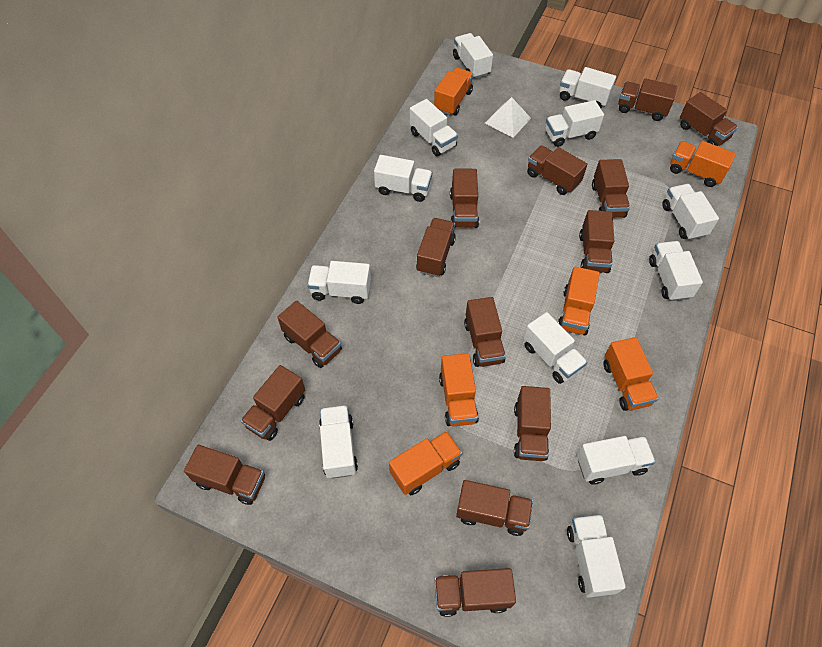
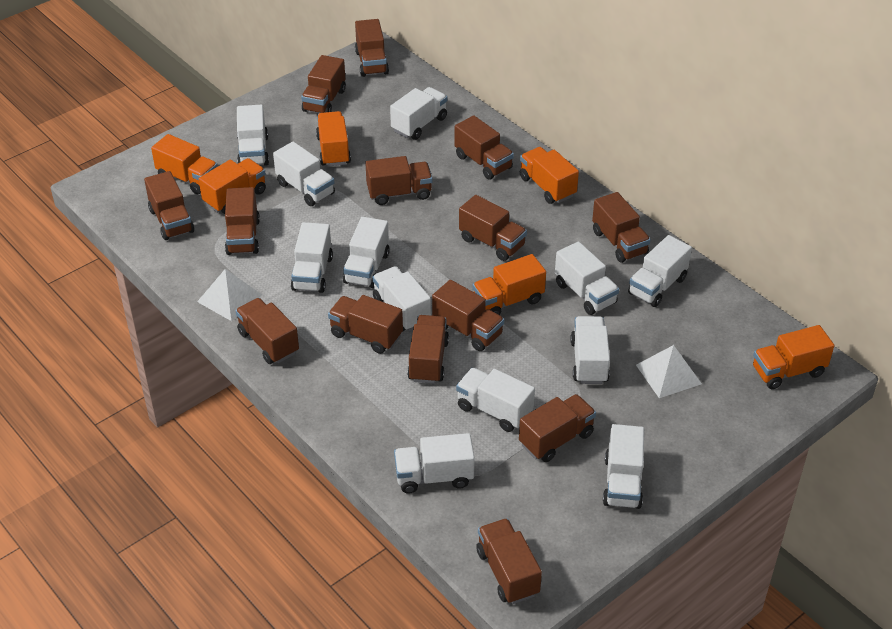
white pyramid: 1 -> 2

